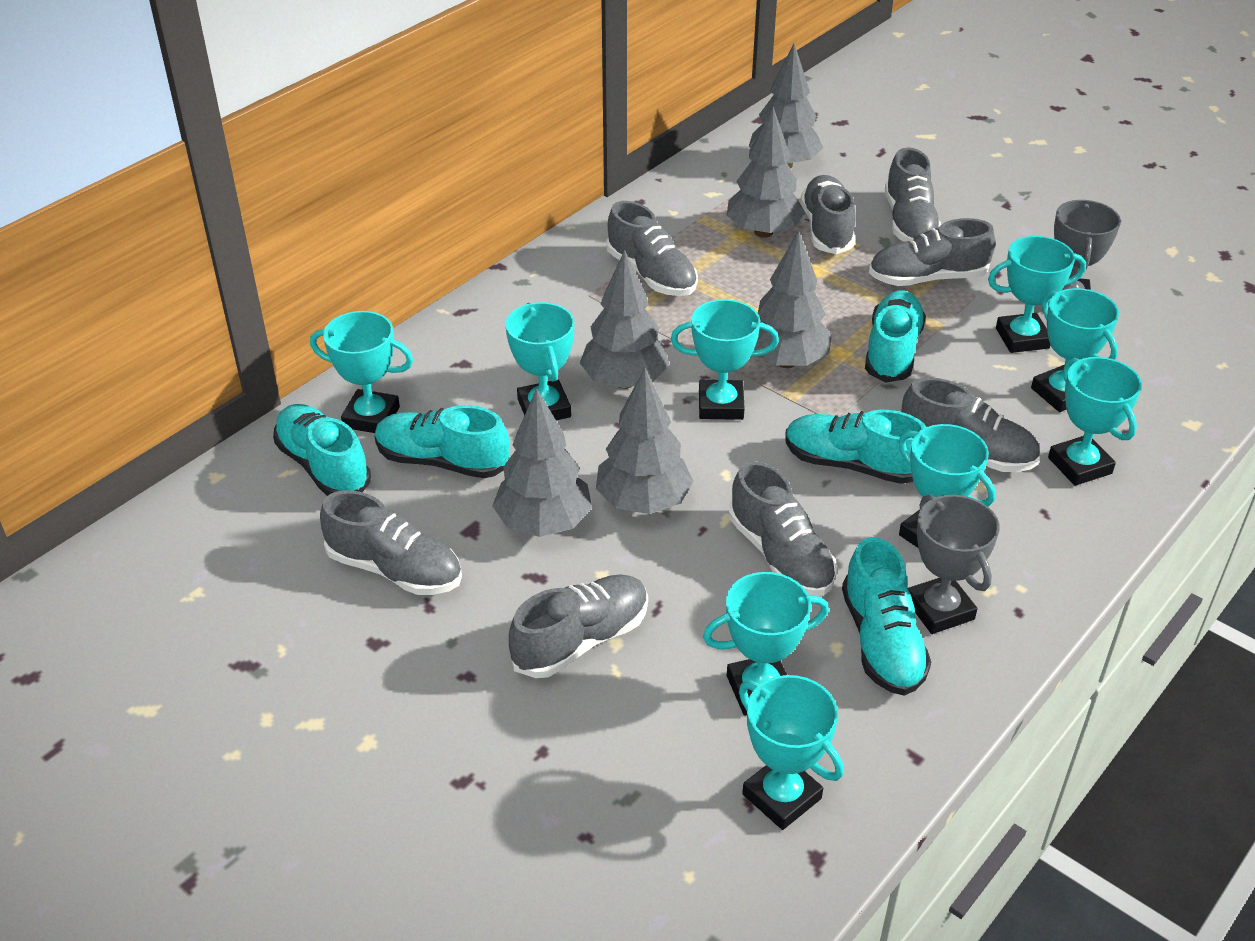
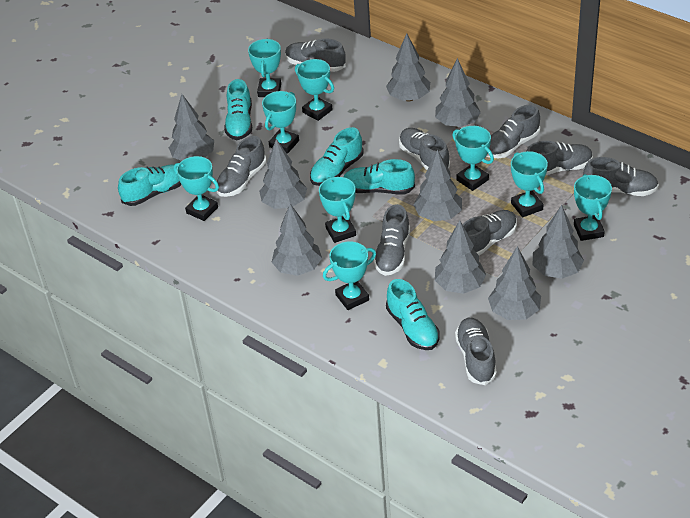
grey shoe: 8 -> 9
grey tree: 6 -> 9
grey trophy: 2 -> 0

